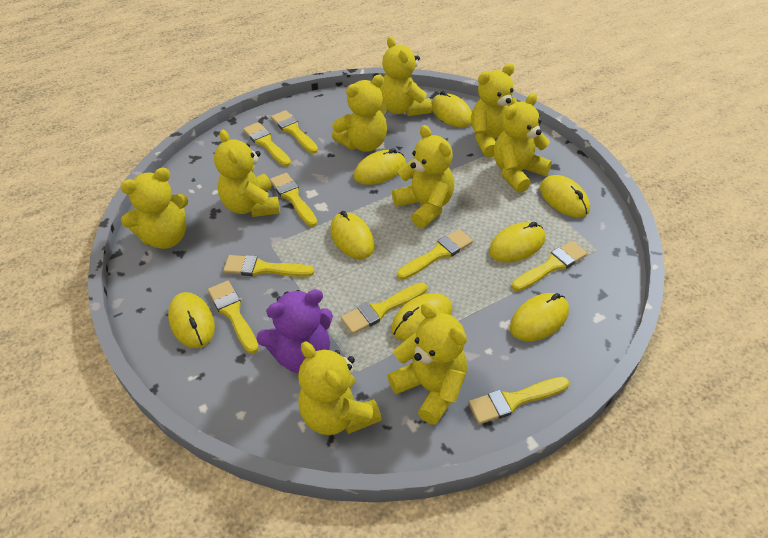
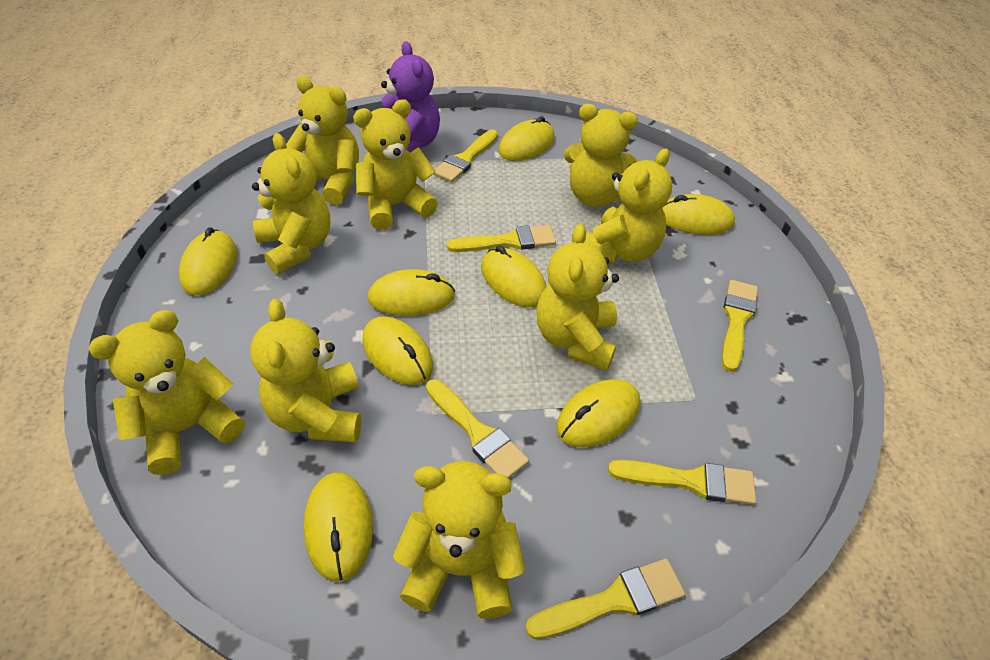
yellow brush: 9 -> 6

